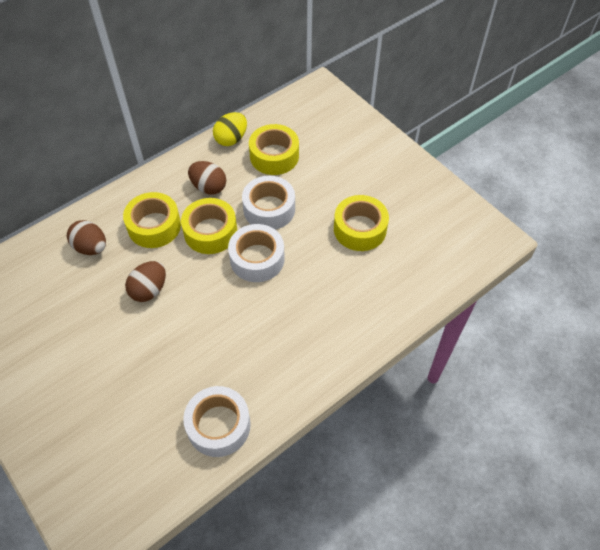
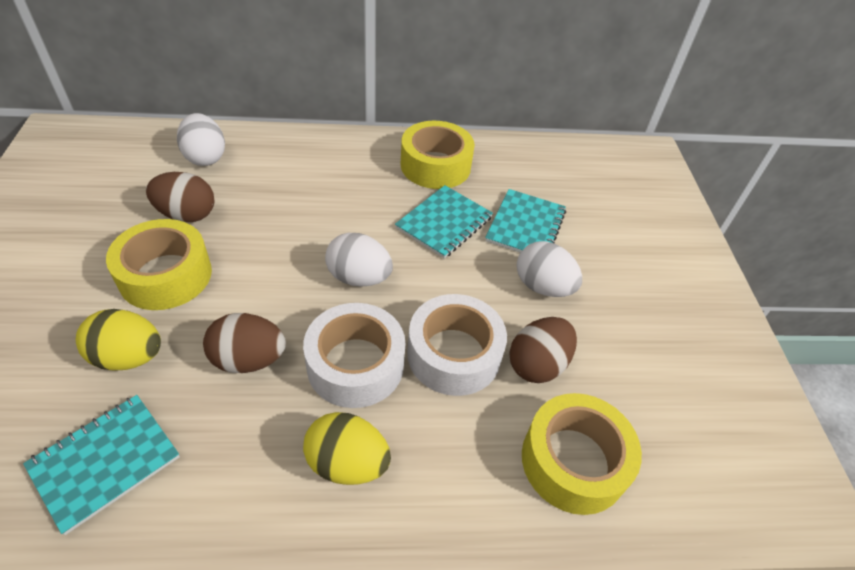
turquoise notebook: 0 -> 3
white egg: 0 -> 3
white tape: 3 -> 2
yellow egg: 1 -> 2
yellow tape: 4 -> 3

